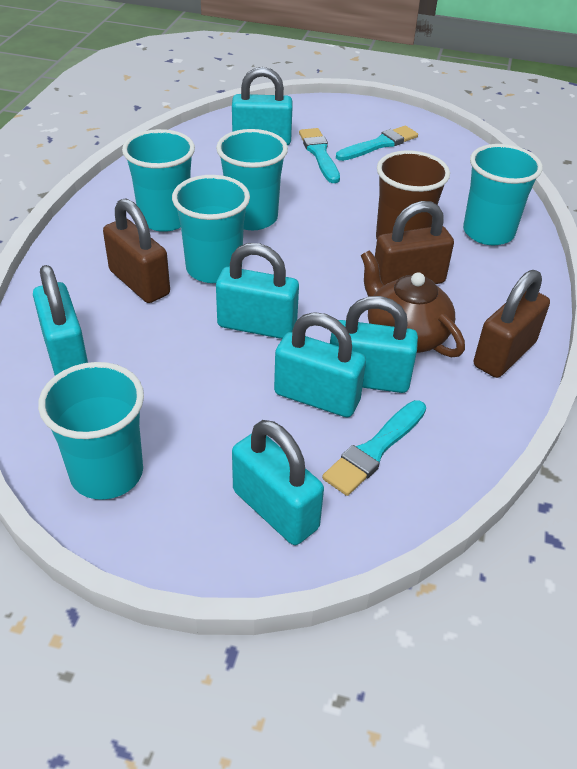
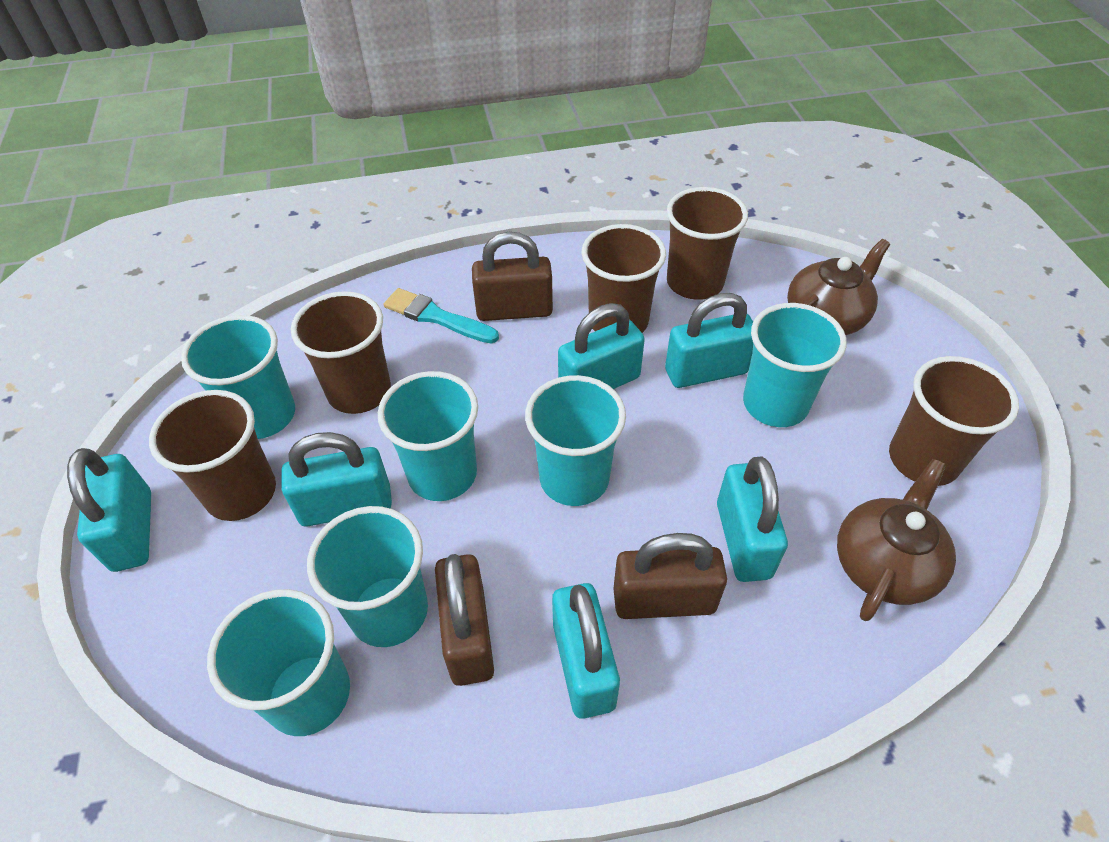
brown cup: 1 -> 5
brown teapot: 1 -> 2
turquoise brush: 3 -> 1
turquoise cup: 5 -> 6

